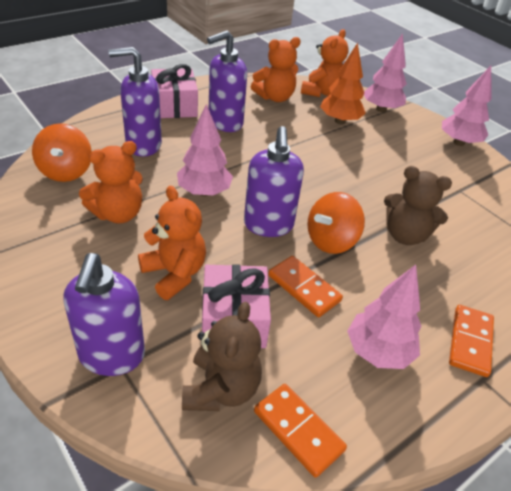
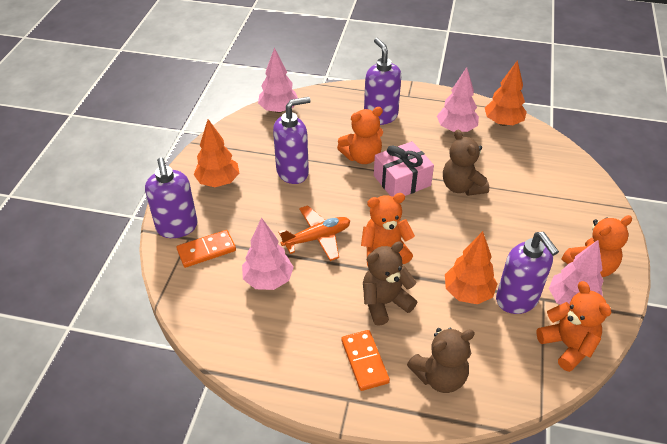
brown teddy bear: 2 -> 3
orange domino: 3 -> 2
orange plane: 0 -> 1
orange spinning top: 2 -> 0
orange tree: 1 -> 3
pink gift: 2 -> 1

